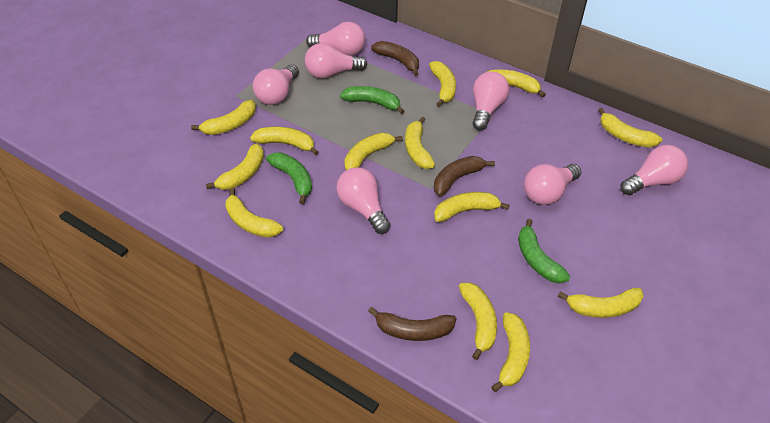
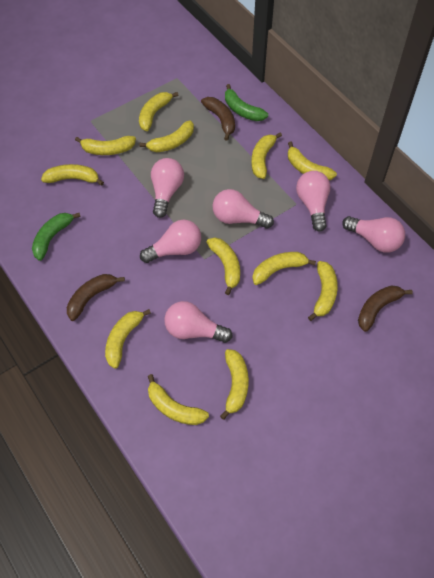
green banana: 3 -> 2
pink light bulb: 7 -> 6
yellow banana: 13 -> 12

